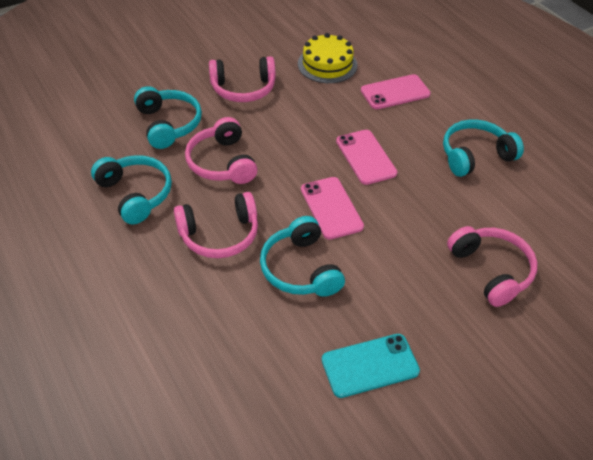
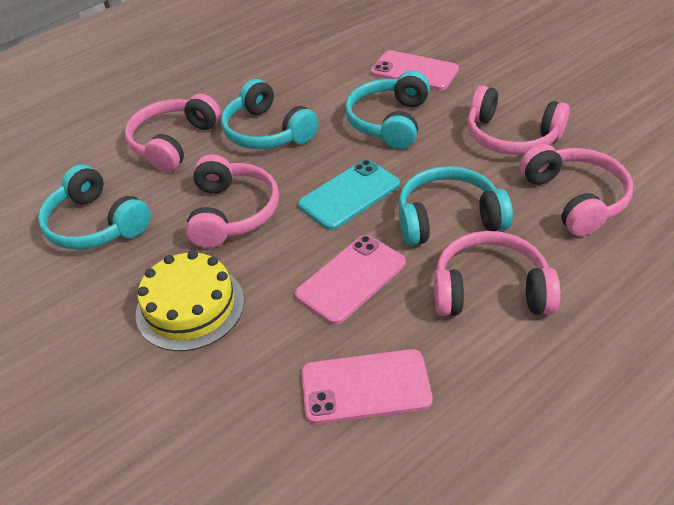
pink headphones: 4 -> 5

